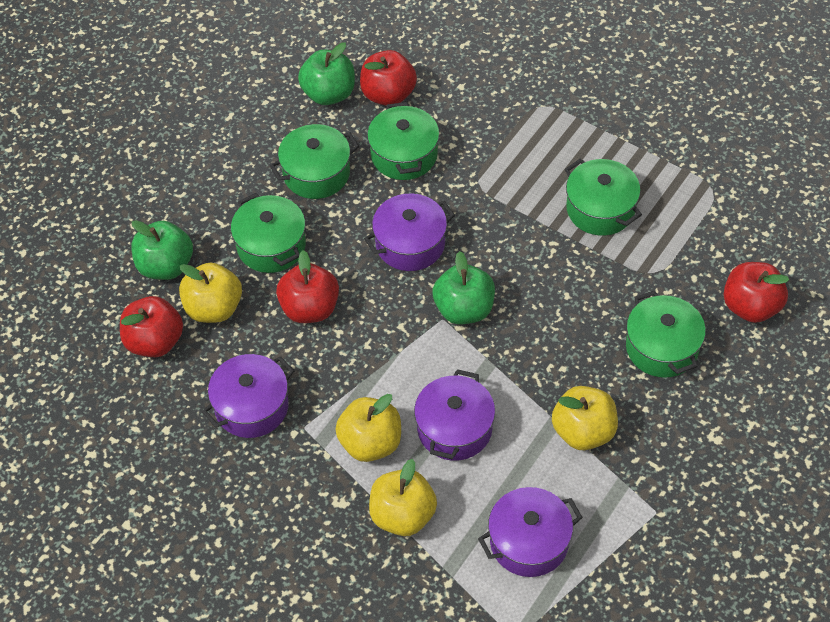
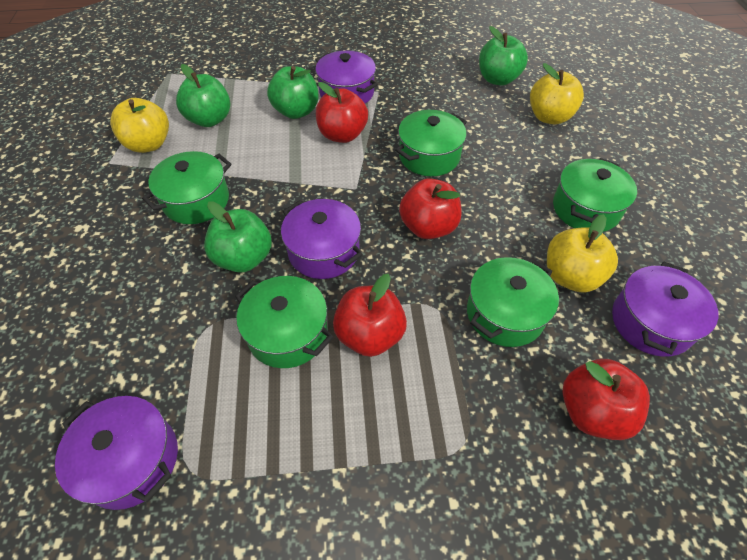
green apple: 3 -> 4
yellow apple: 4 -> 3

